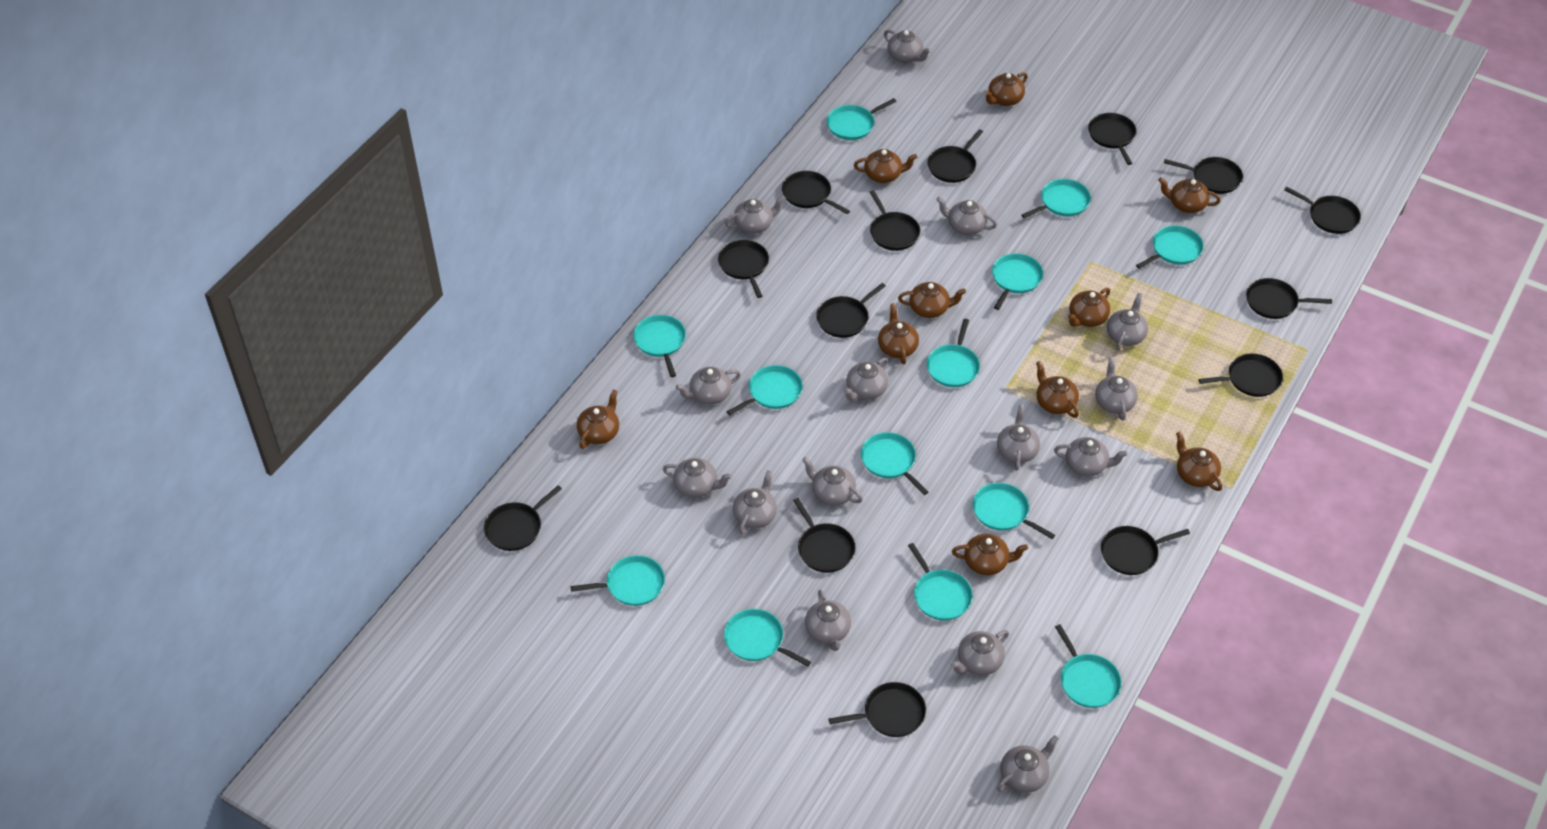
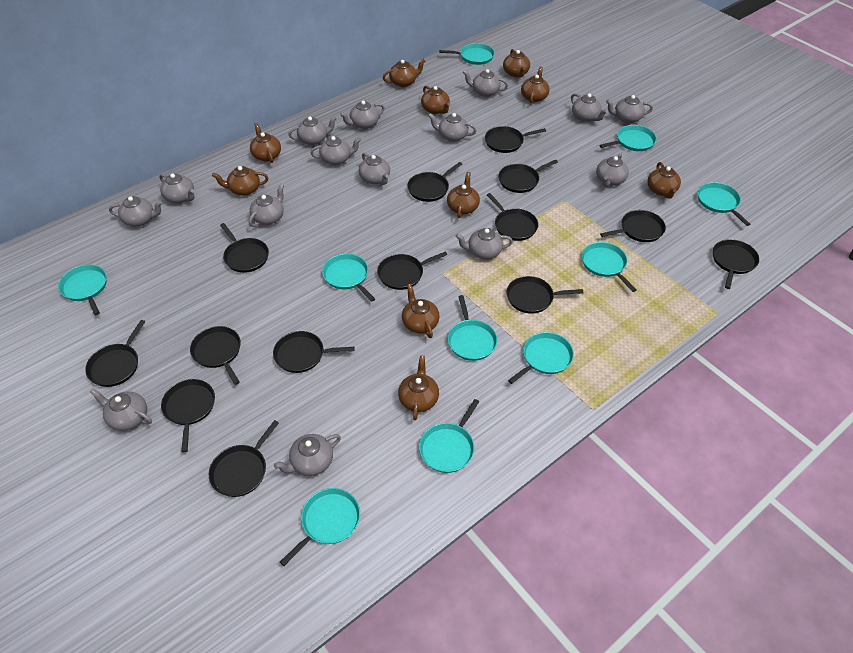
turquoise pan: 13 -> 10

